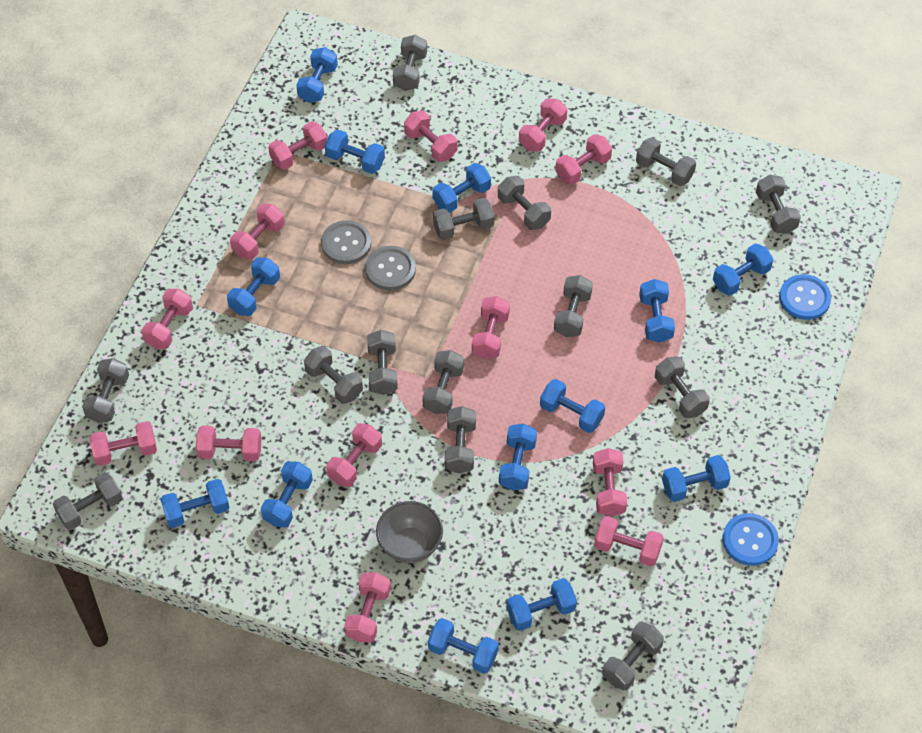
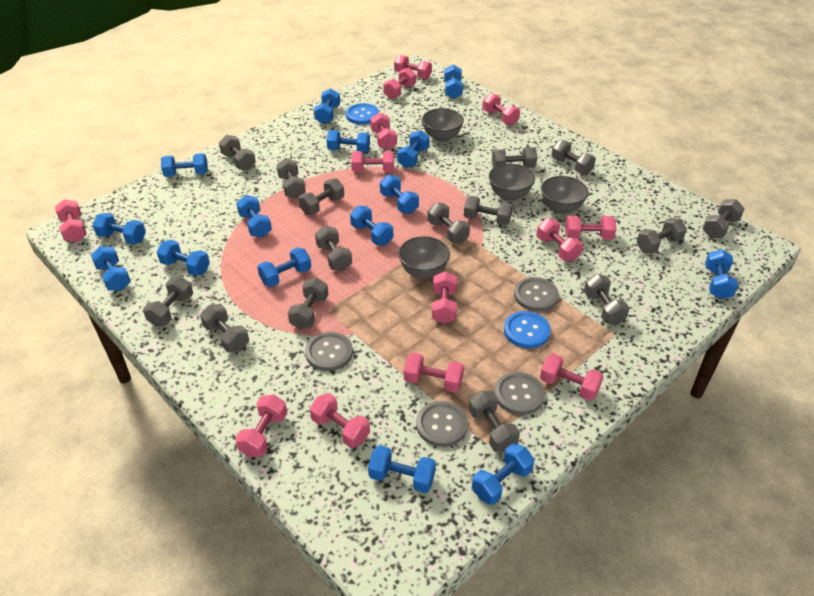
blue dumbbell: 13 -> 15
grey bowl: 1 -> 4
grey button: 2 -> 4
grey dumbbell: 14 -> 15

